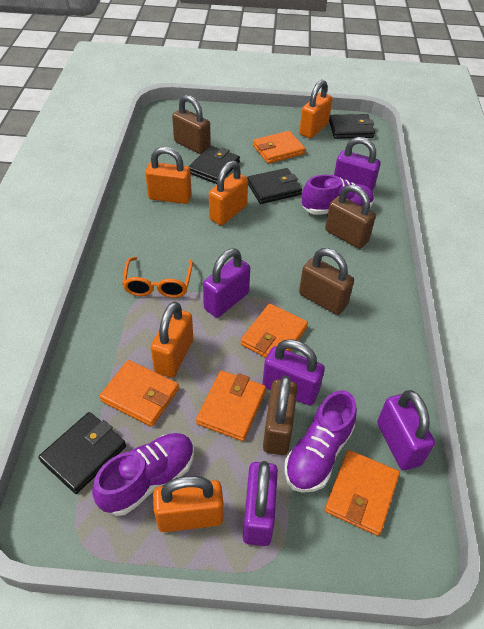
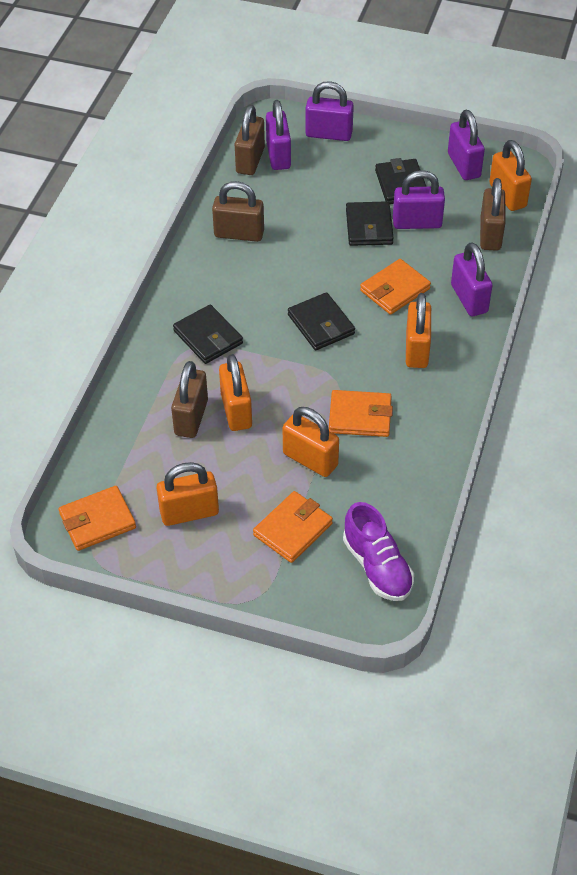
orange glasses: 1 -> 0
orange wallet: 5 -> 4
purple shoe: 3 -> 1

